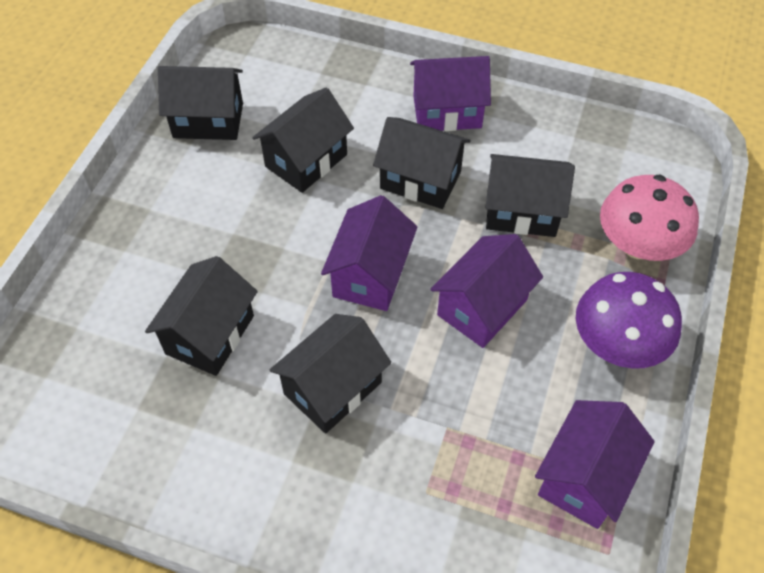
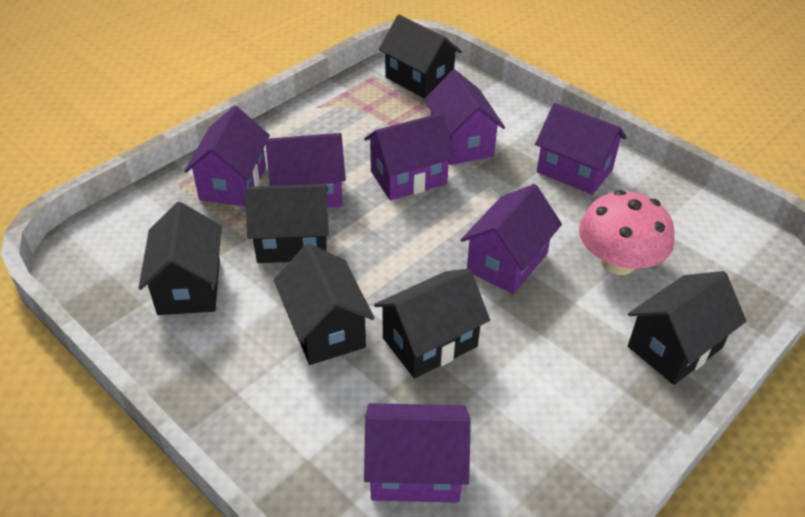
purple house: 4 -> 7
purple mushroom: 1 -> 0

